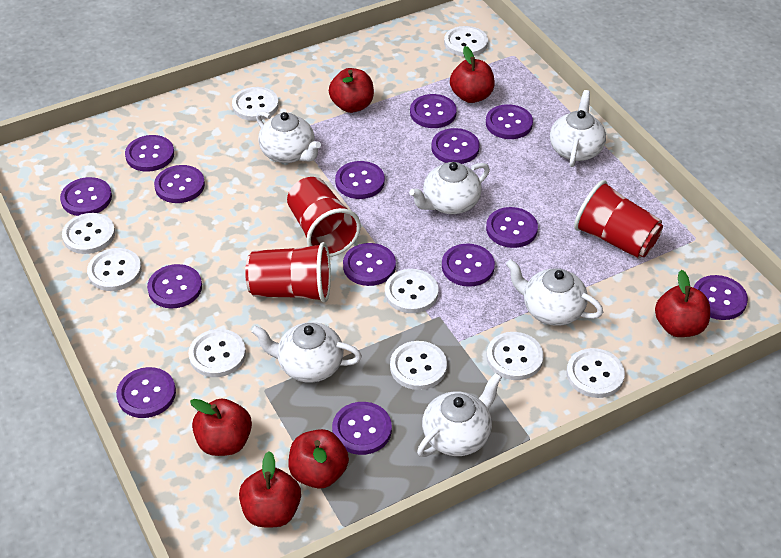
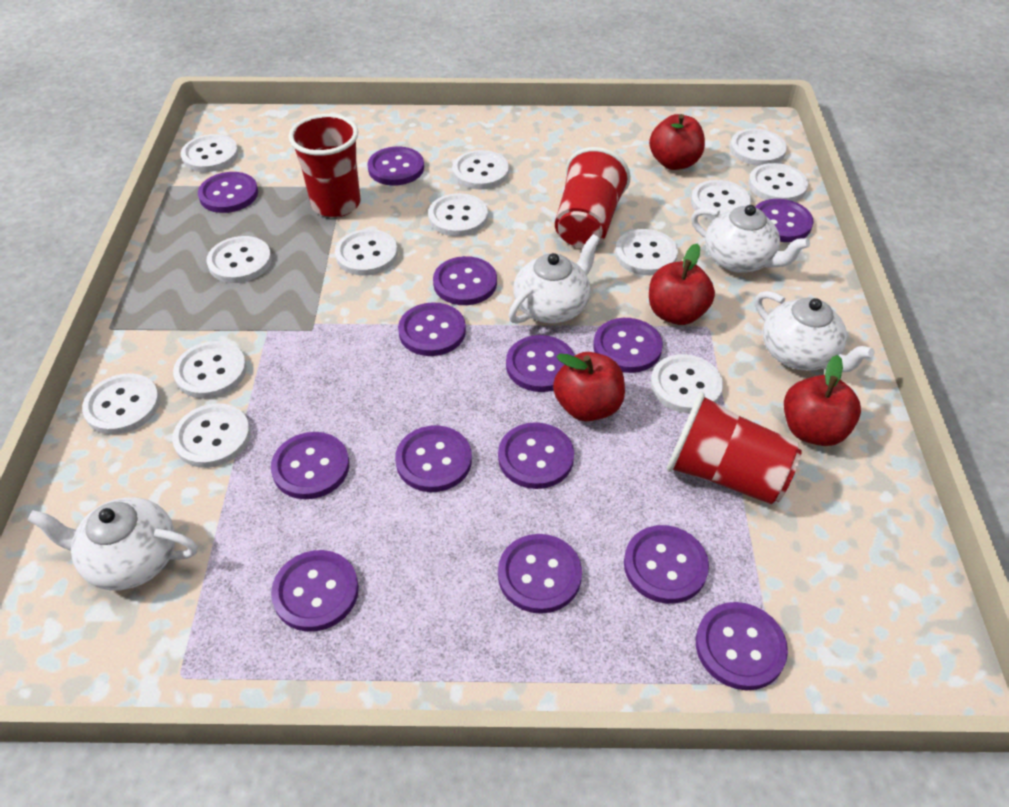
red apple: 6 -> 4
white button: 9 -> 13
white teapot: 6 -> 4

